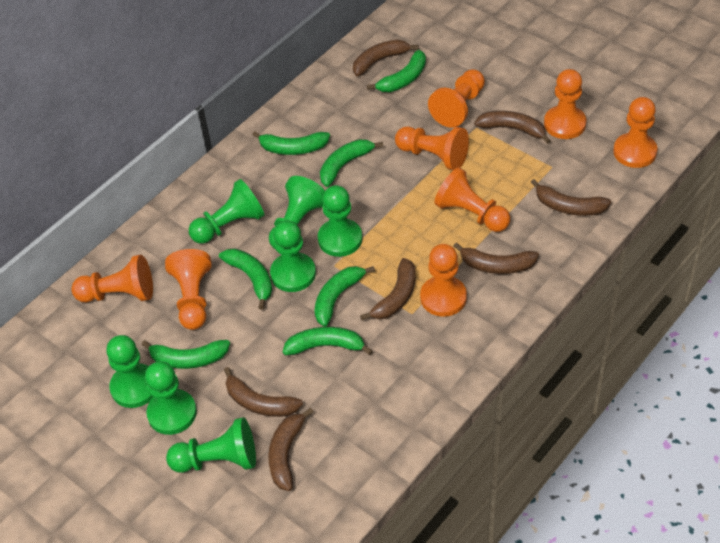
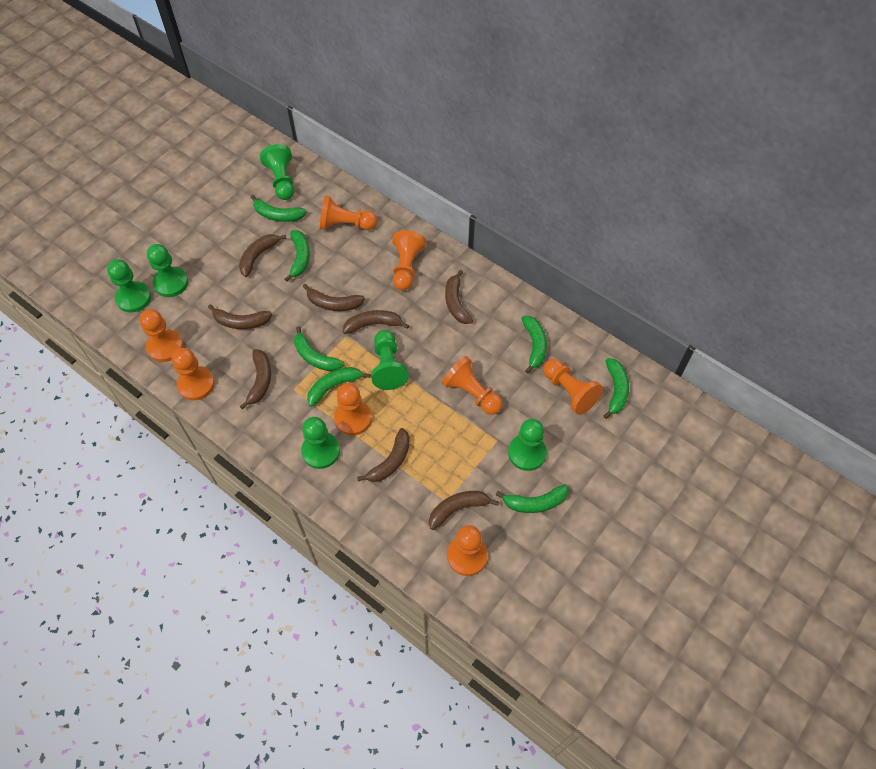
brown banana: 7 -> 8
green pawn: 7 -> 6

